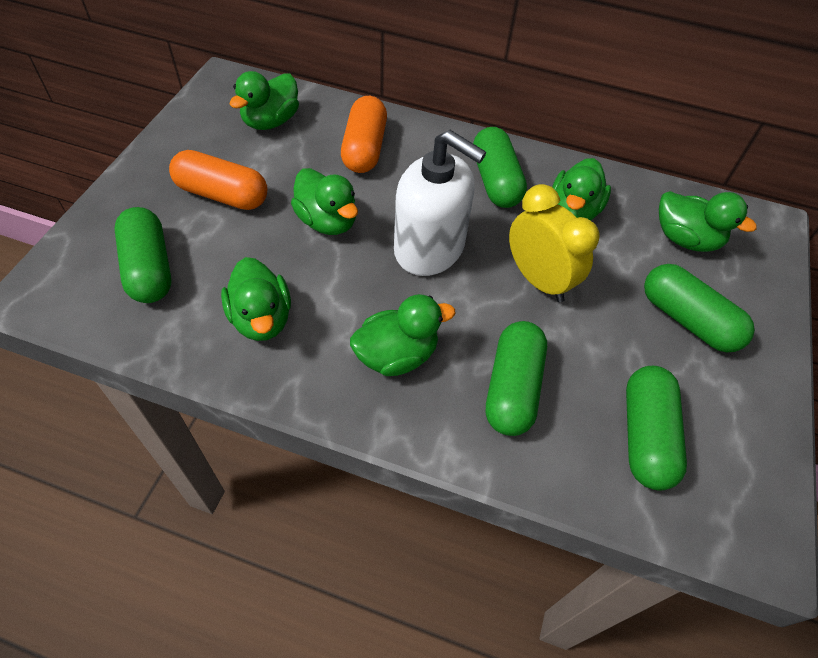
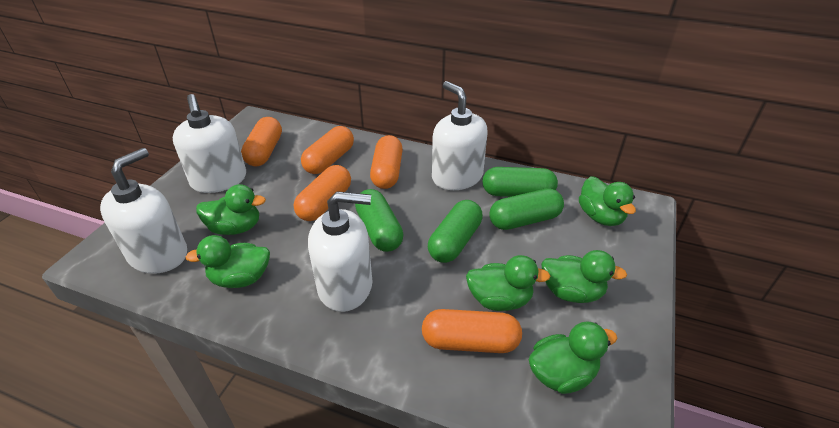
green capsule: 5 -> 4
orange capsule: 2 -> 5
white soap dispenser: 1 -> 4
yellow clock: 1 -> 0

